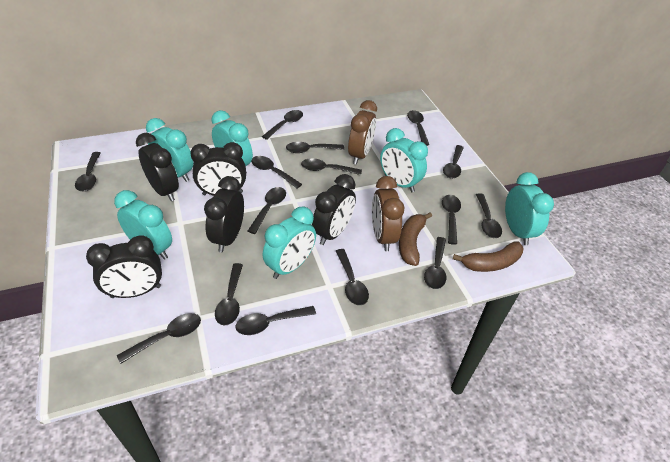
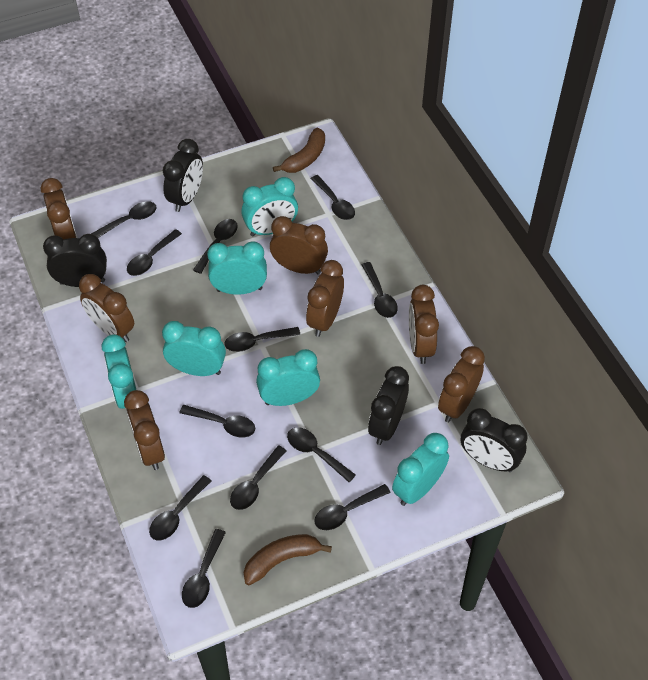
black clock: 5 -> 4
black spoon: 15 -> 12
brown clock: 2 -> 7

